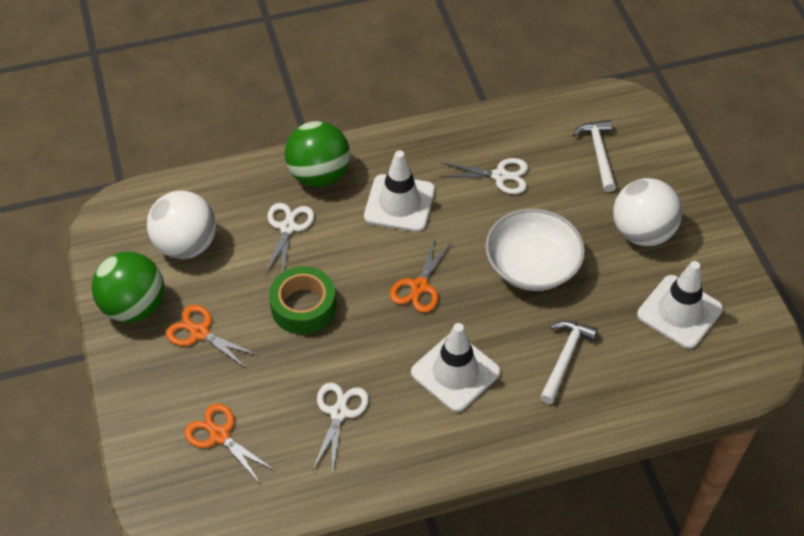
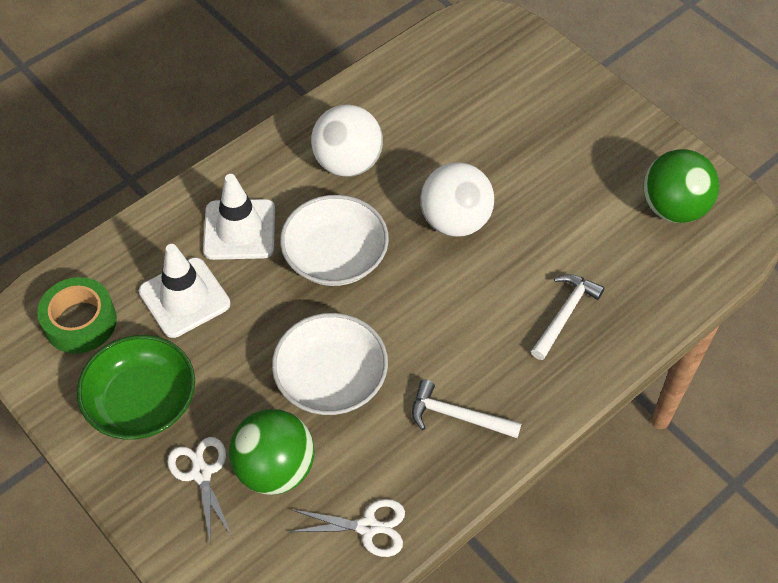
green bowl: 0 -> 1
orange scissors: 3 -> 0
white bowl: 1 -> 2
white scissors: 3 -> 2
white traffic cone: 3 -> 2

